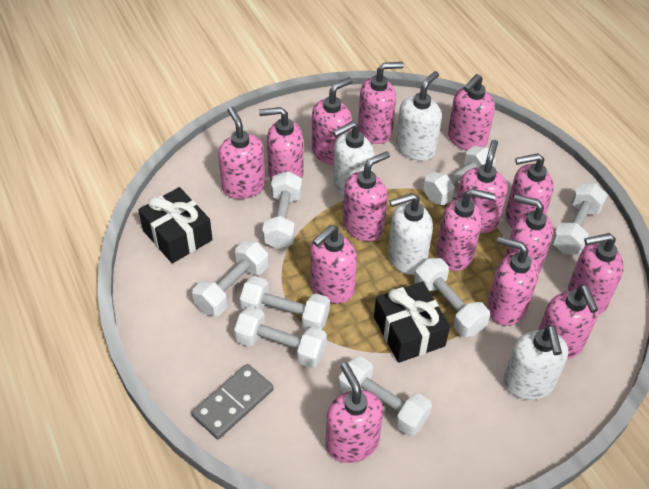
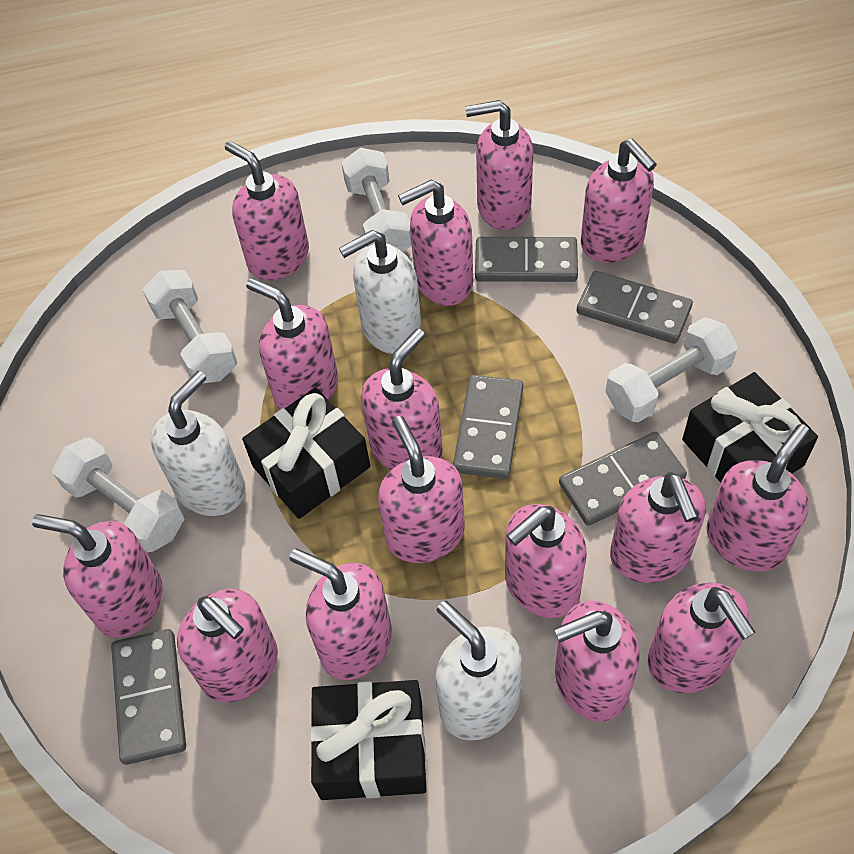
black gift: 2 -> 3
grey domino: 1 -> 5
white dumbbell: 8 -> 4
white soap dispenser: 4 -> 3

